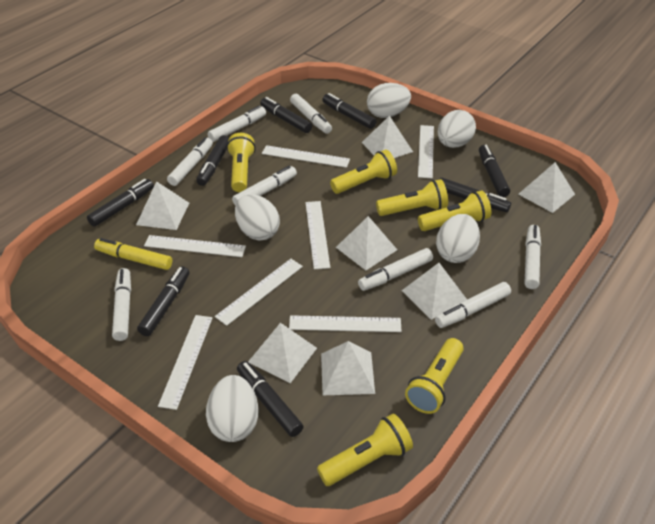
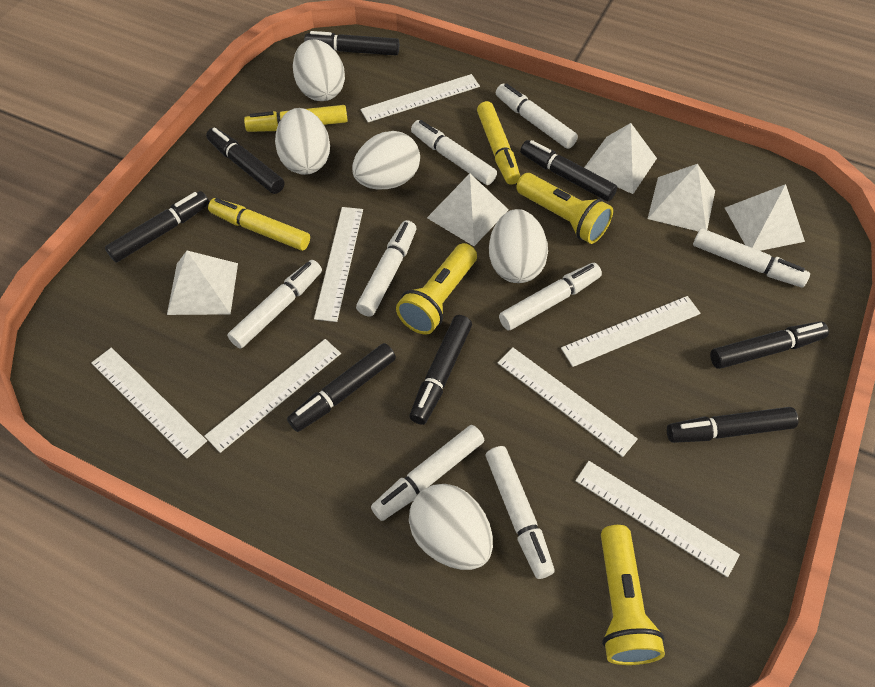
white pyramid: 7 -> 5
yellow flashlight: 6 -> 3
yellow marker: 1 -> 3

